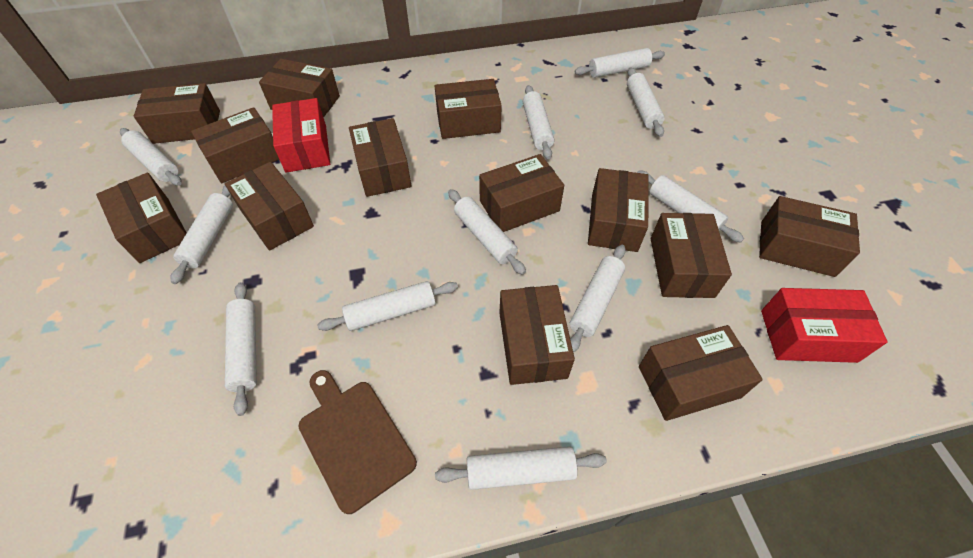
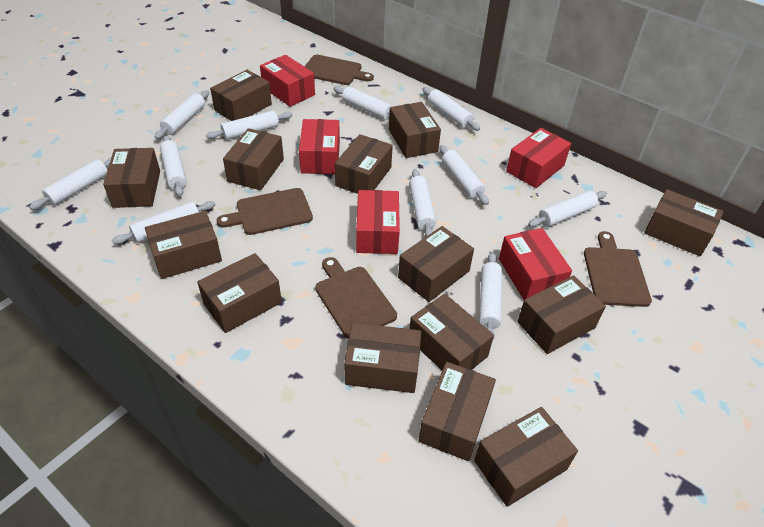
brown box: 13 -> 14
brown cutting board: 1 -> 4
red box: 2 -> 5

